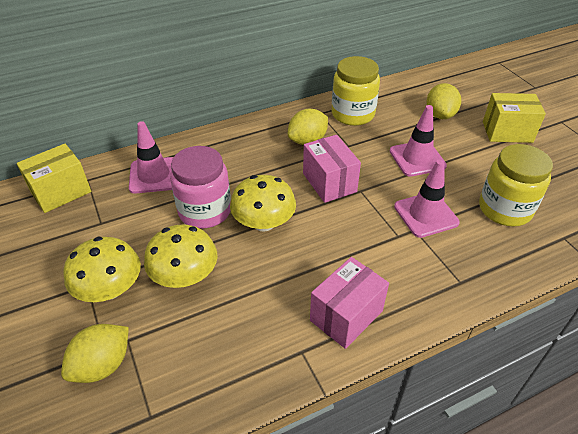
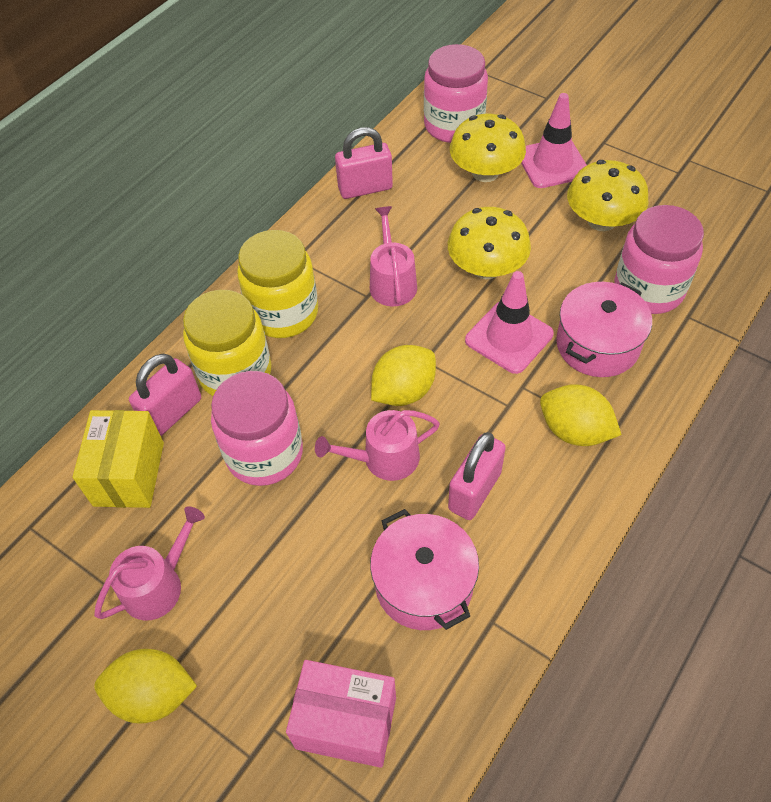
pink box: 2 -> 1
pink jar: 1 -> 3
pink padlock: 0 -> 3
pink pot: 0 -> 2
pink traffic cone: 3 -> 2
pink watering can: 0 -> 3
yellow box: 2 -> 1

